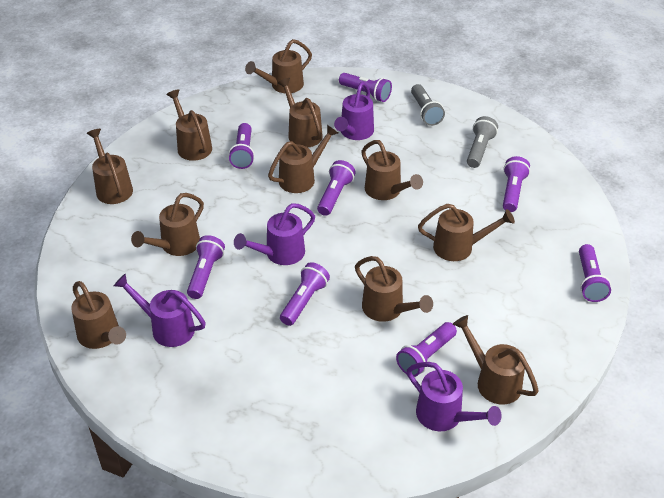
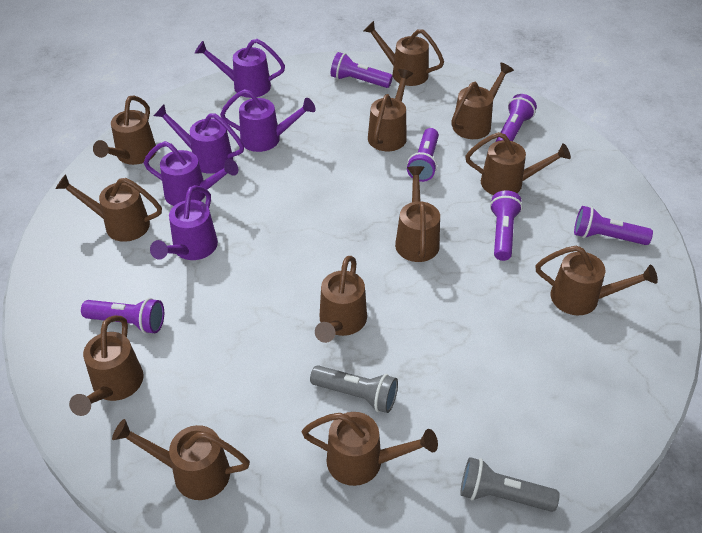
brown watering can: 11 -> 12
purple flashlight: 8 -> 6
purple watering can: 4 -> 5

